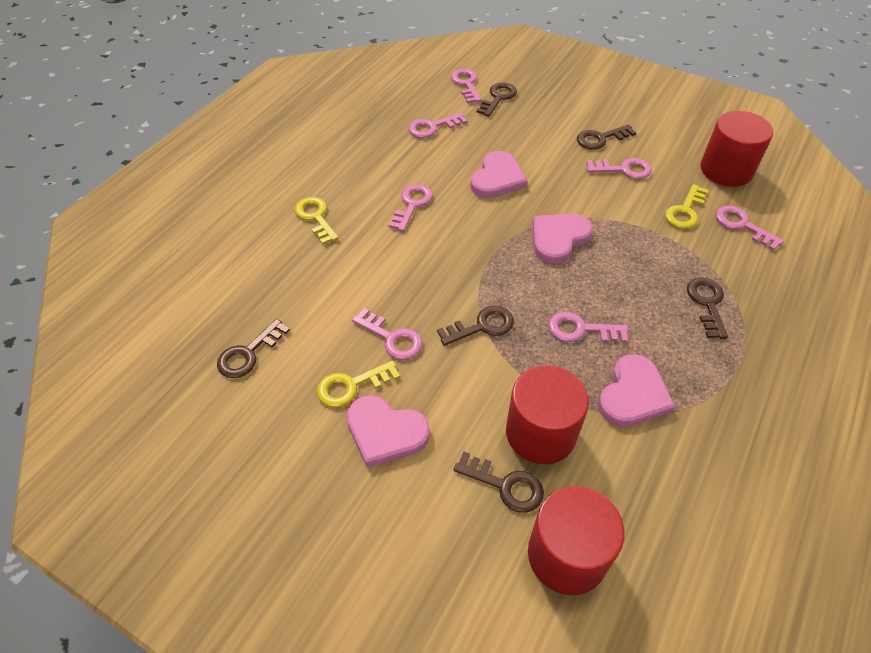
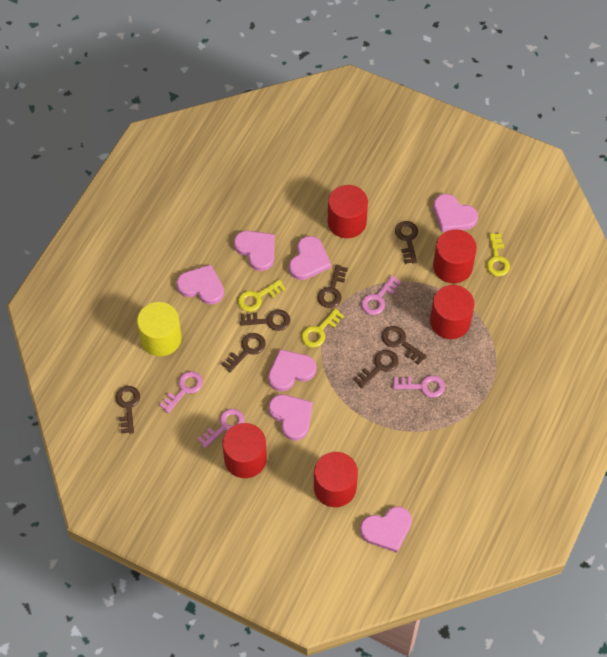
brown key: 6 -> 7
pink heart: 4 -> 7
pink key: 7 -> 4
red cylinder: 3 -> 5
yellow cylinder: 0 -> 1

